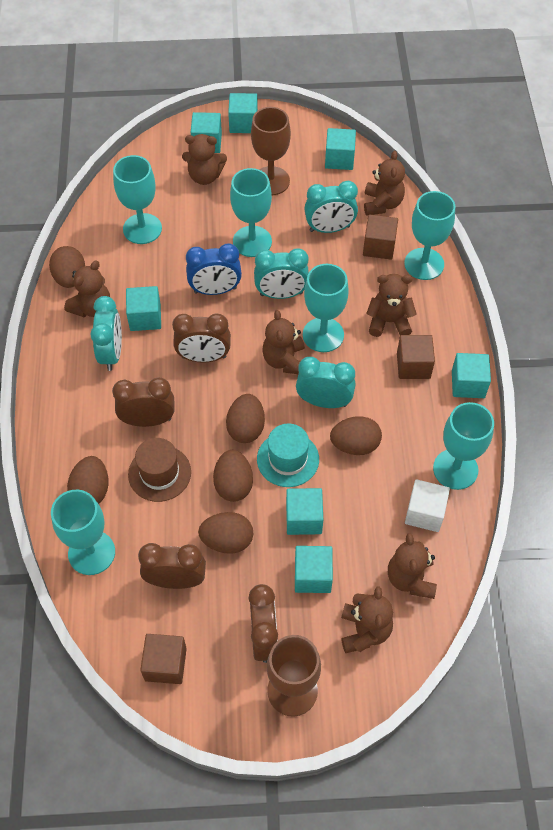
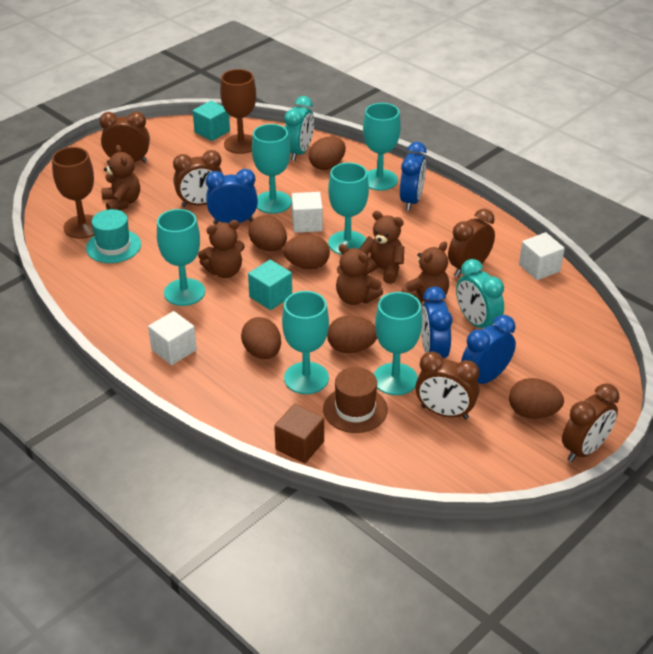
blue clock: 1 -> 4
brown clock: 4 -> 5
brown cube: 3 -> 1
brown teddy bear: 7 -> 5
turquoise clock: 4 -> 2
turquoise cube: 7 -> 2
white cube: 1 -> 3

